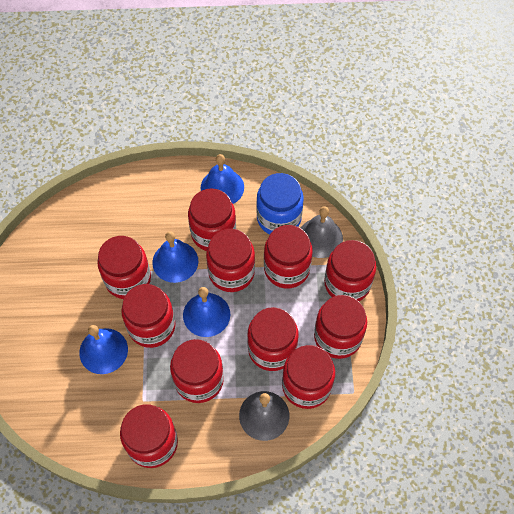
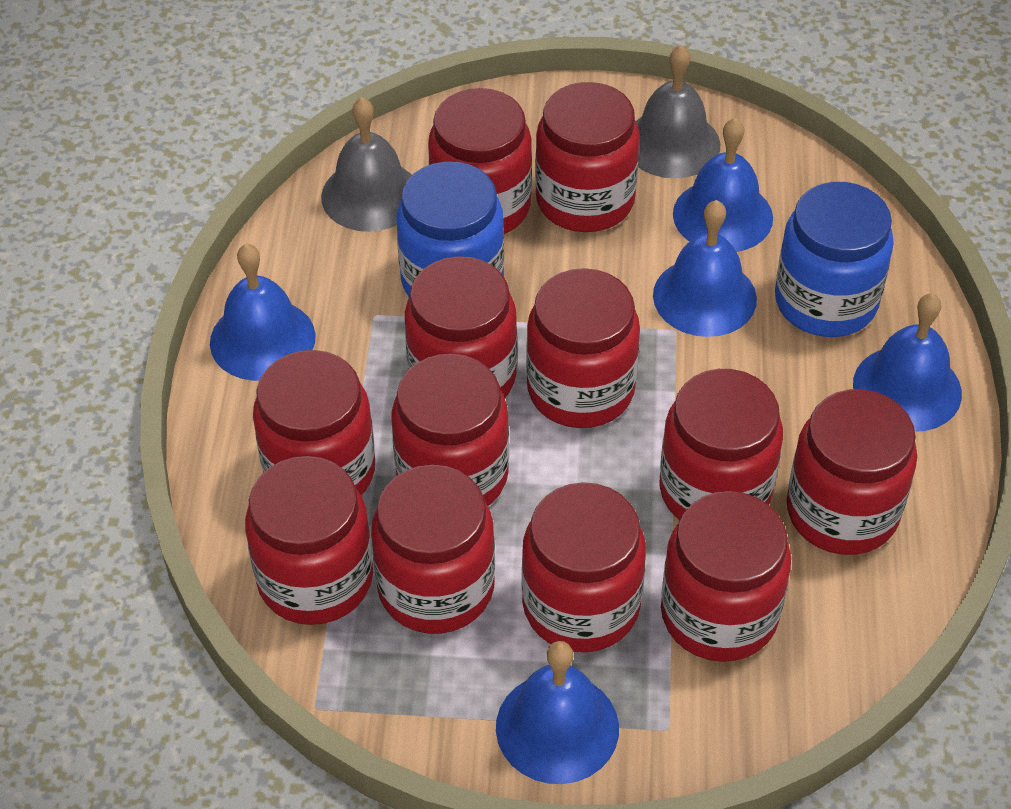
blue bell: 4 -> 5
blue jar: 1 -> 2
red jar: 11 -> 12

